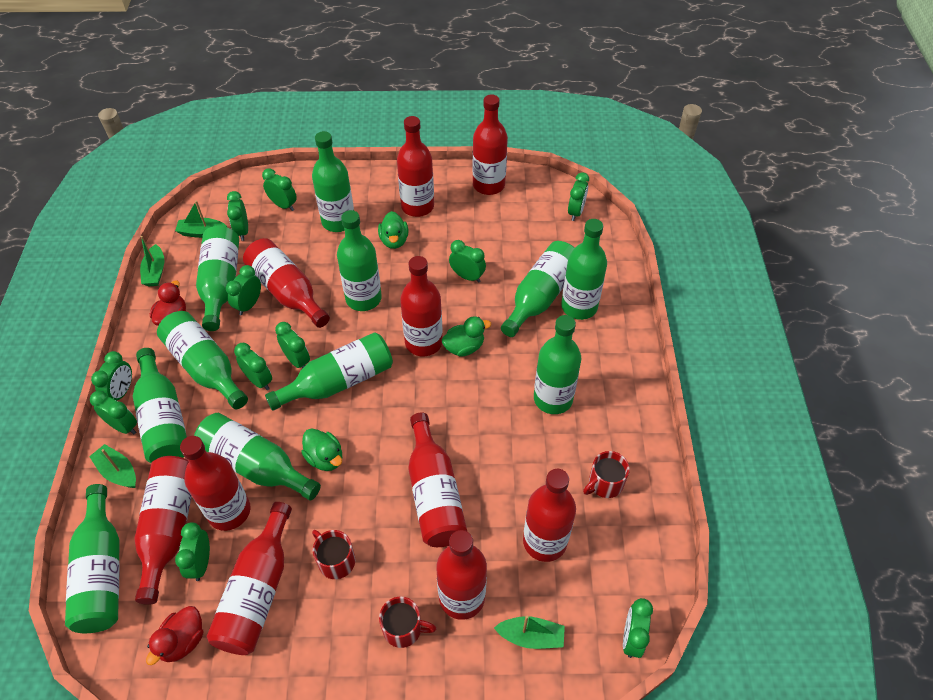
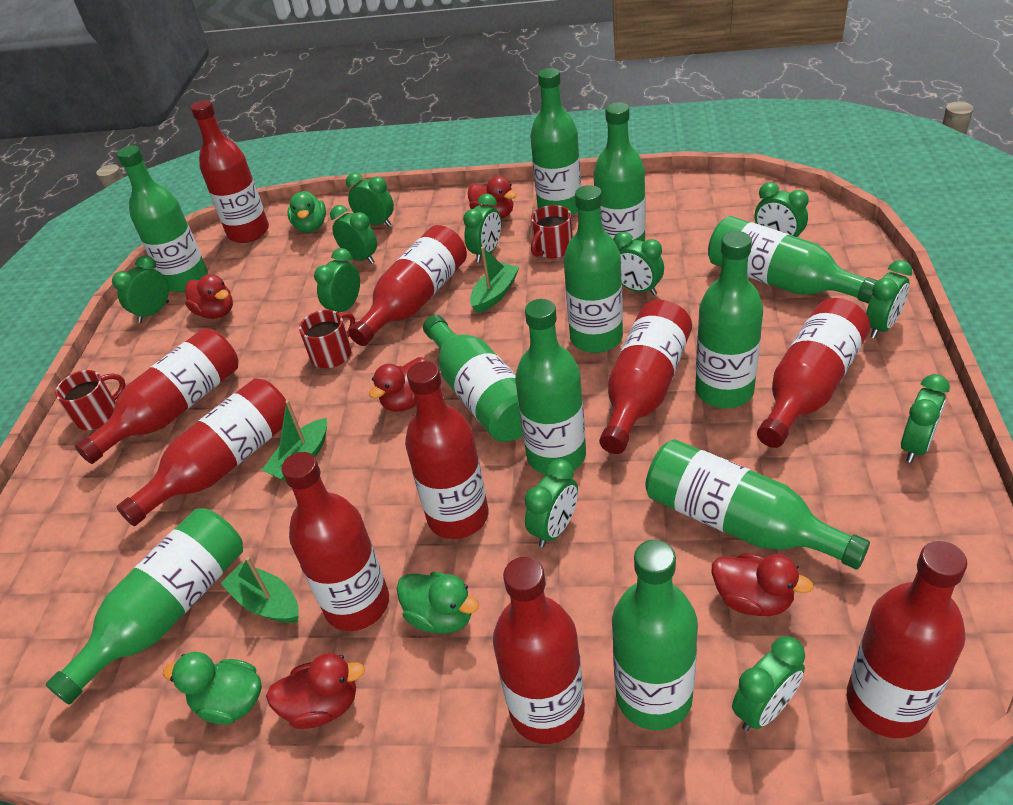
green boat: 4 -> 3
red duck: 2 -> 5

